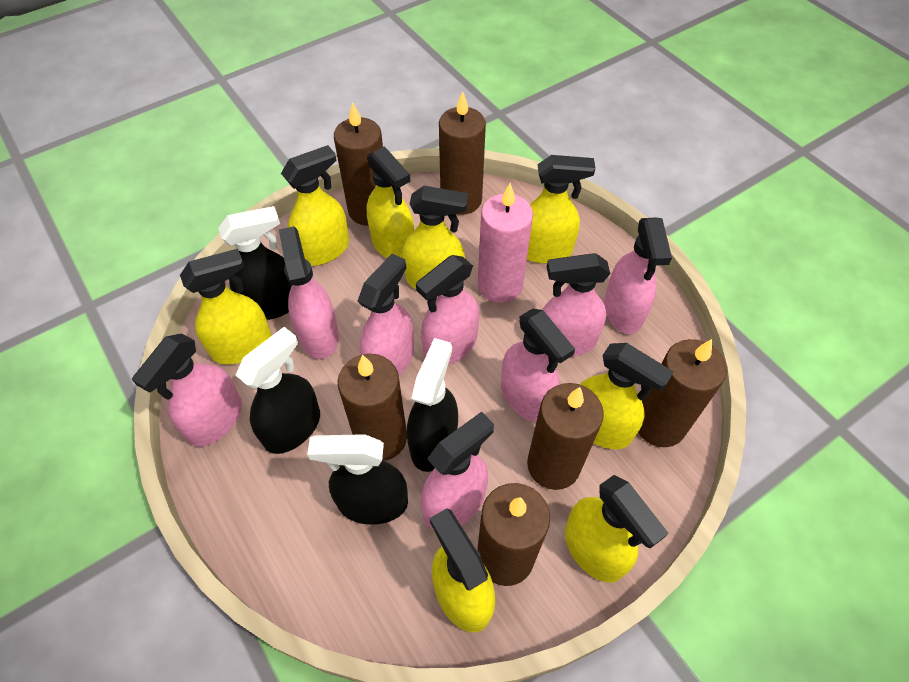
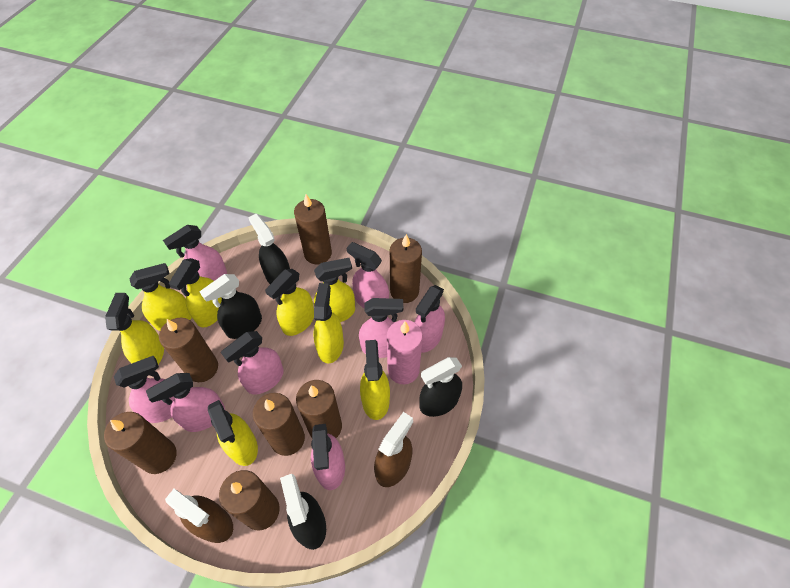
brown candle: 6 -> 7
brown spray bottle: 0 -> 2

